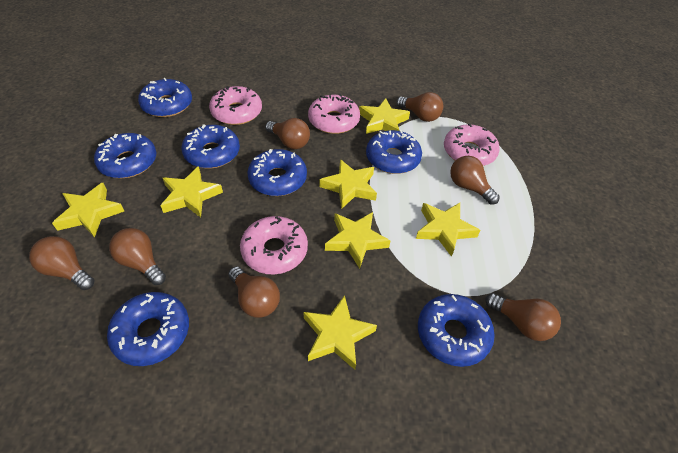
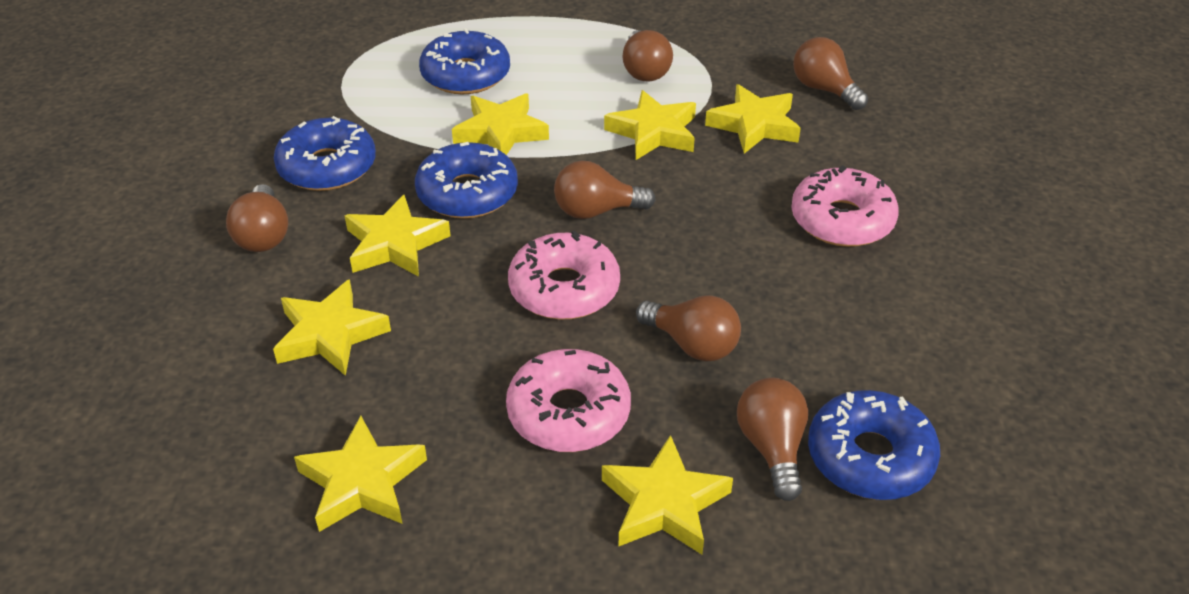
blue donut: 7 -> 4
brown light bulb: 7 -> 6
pink donut: 4 -> 3

